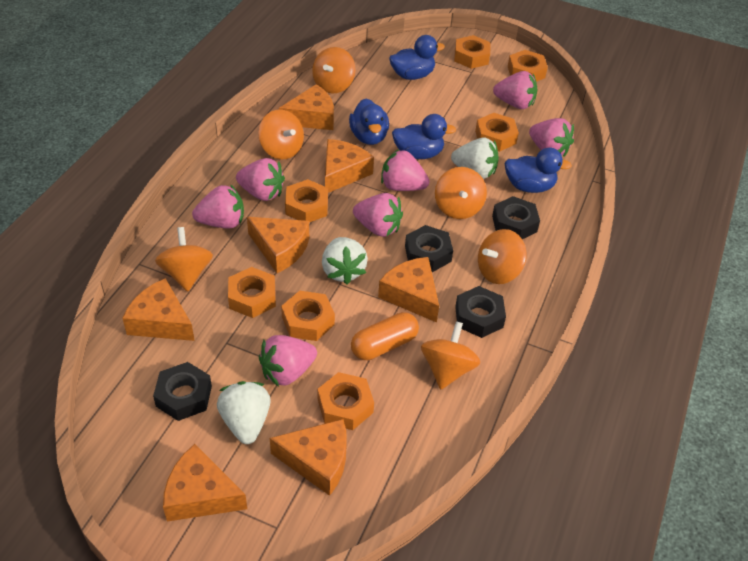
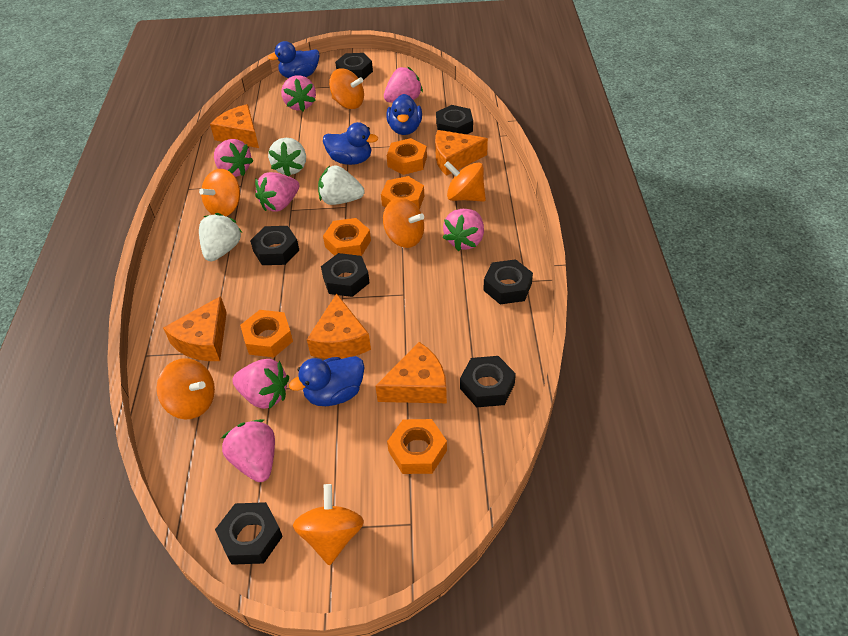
black nut: 4 -> 7
orange capsule: 1 -> 0
orange cheese: 7 -> 5
orange nut: 7 -> 5

